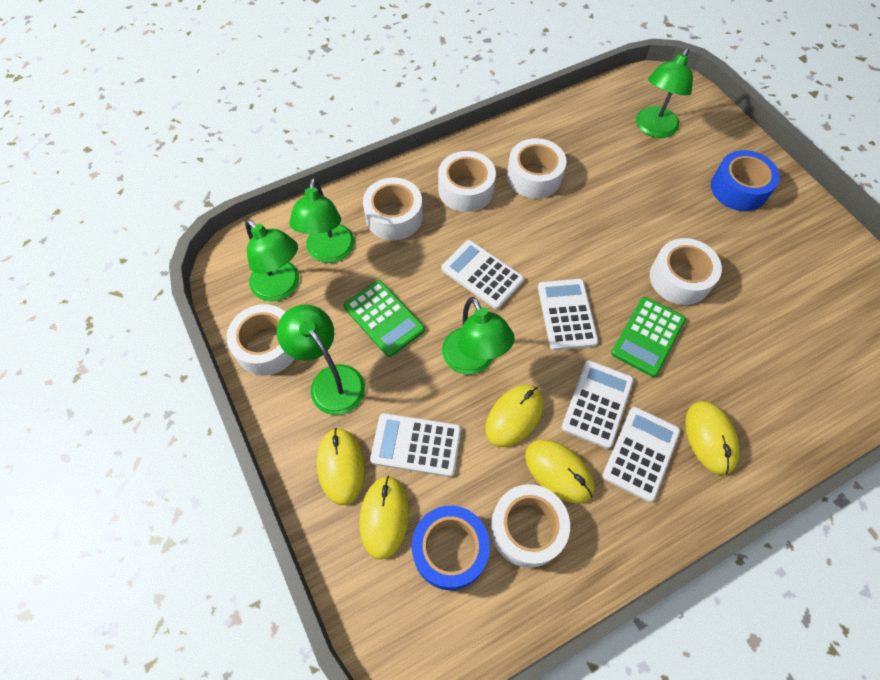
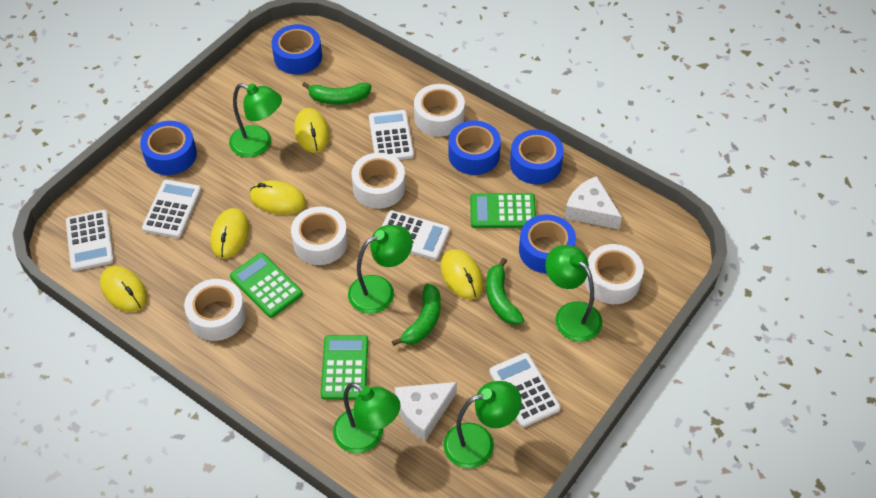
blue tape: 2 -> 5
green banana: 0 -> 3
green calculator: 2 -> 3
white cheese: 0 -> 2
white tape: 6 -> 5

